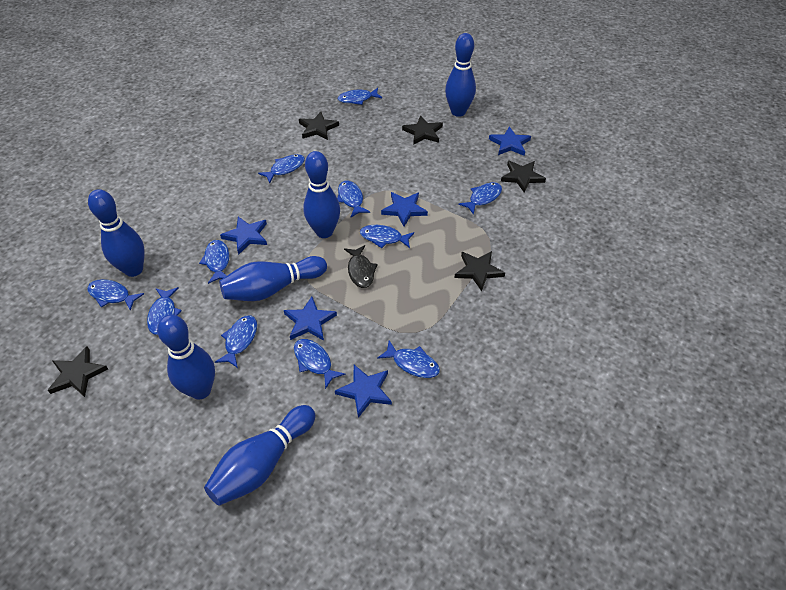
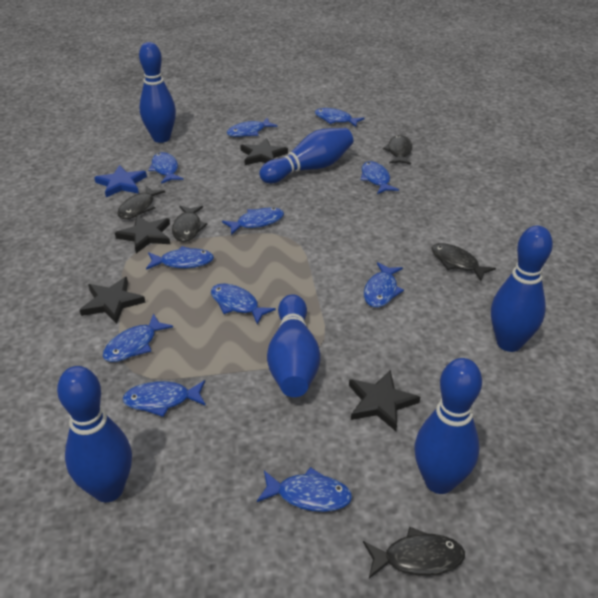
black fish: 1 -> 5
black star: 5 -> 4
blue star: 5 -> 1

